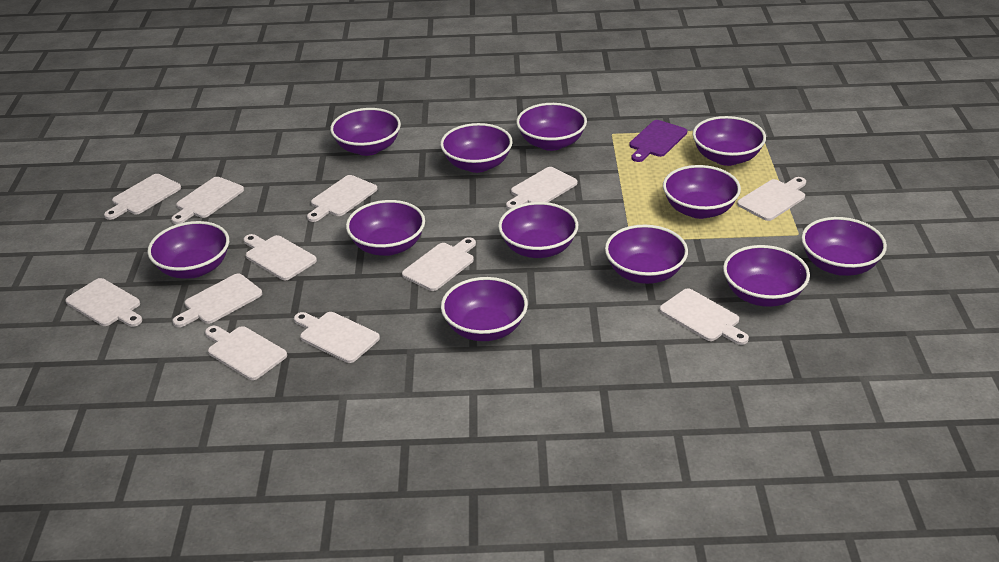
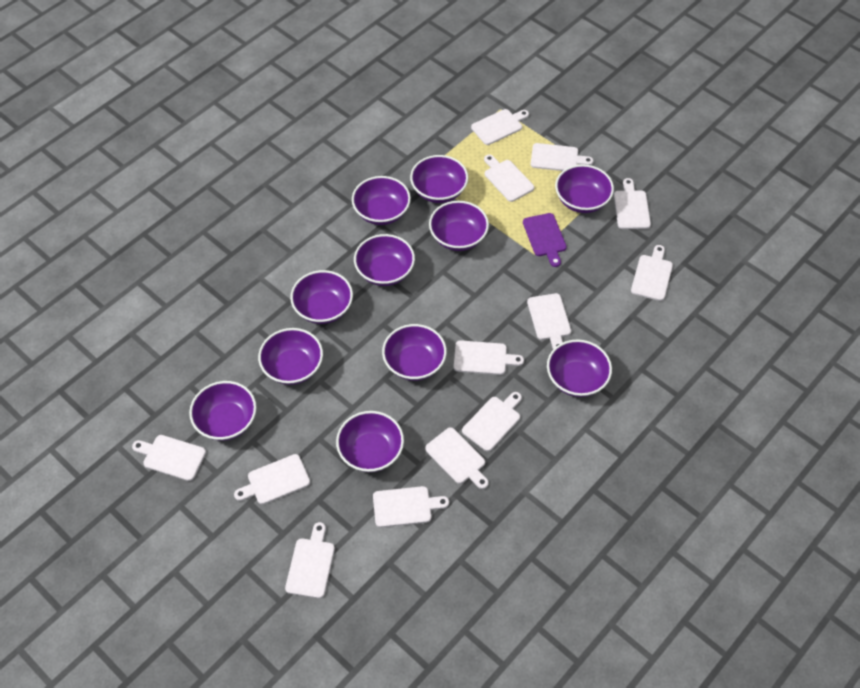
purple bowl: 12 -> 11
white cutting board: 12 -> 13

